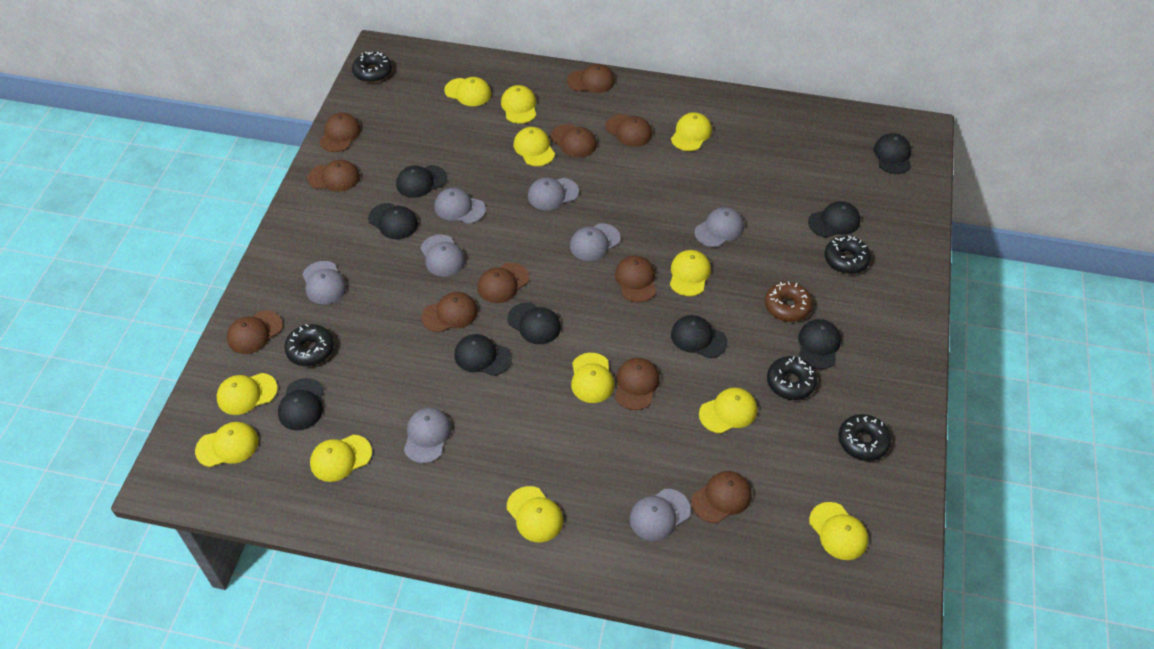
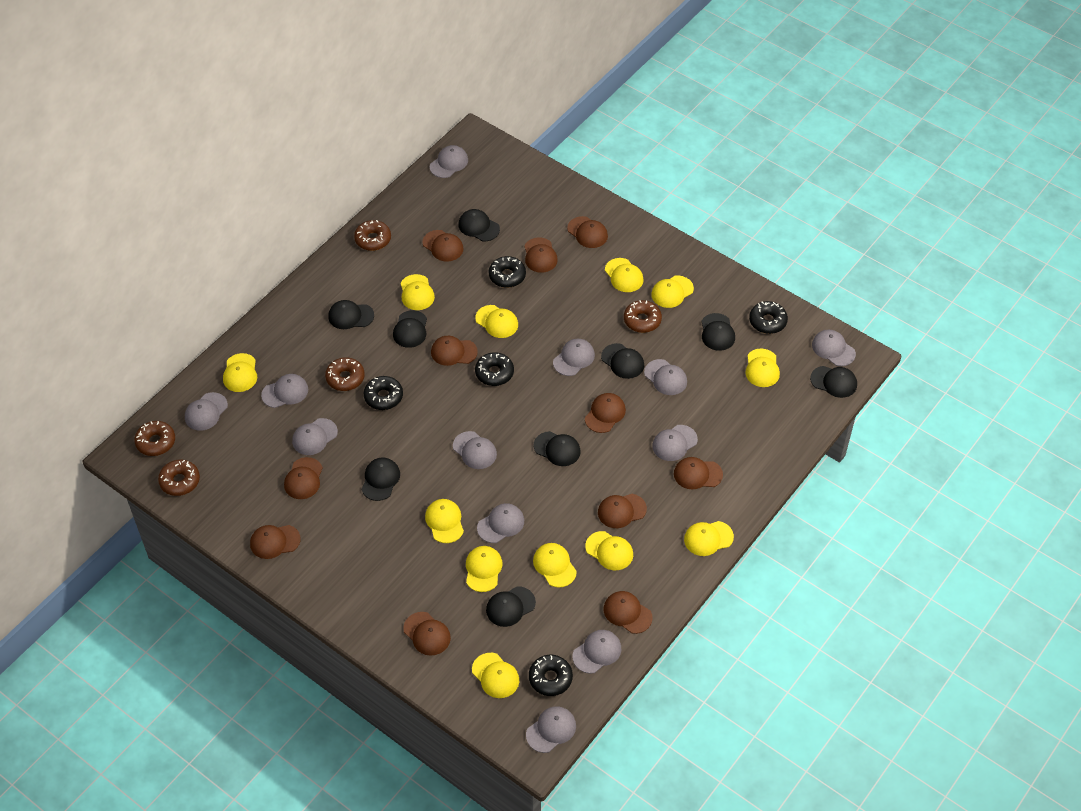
brown donut: 1 -> 5
grey cap: 8 -> 12

